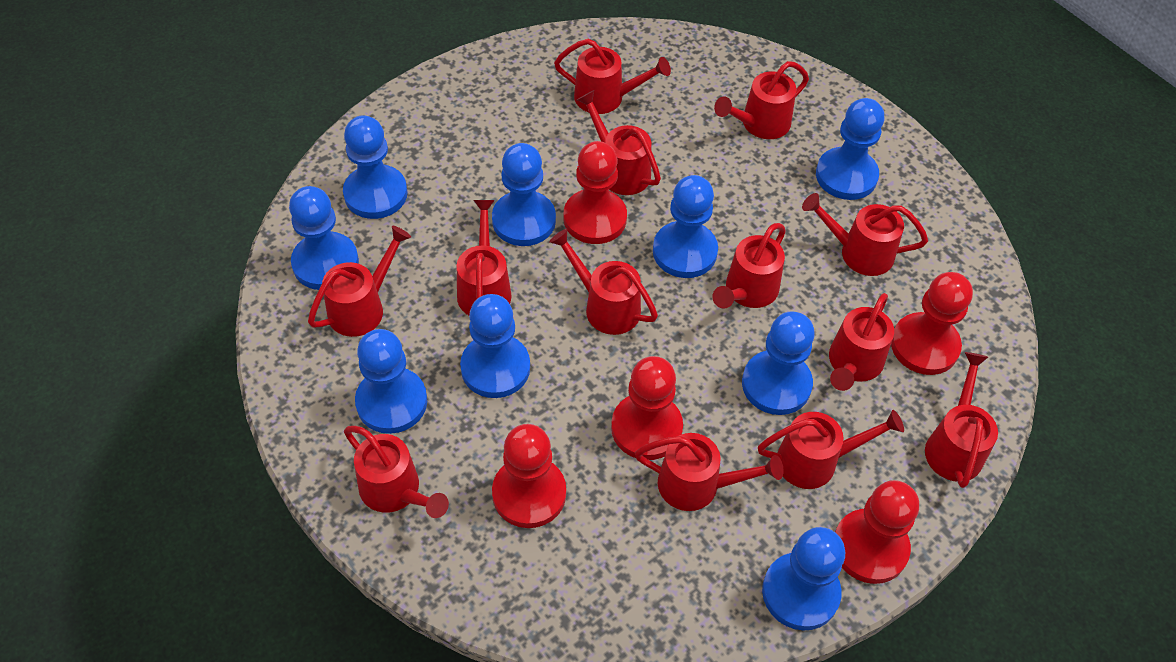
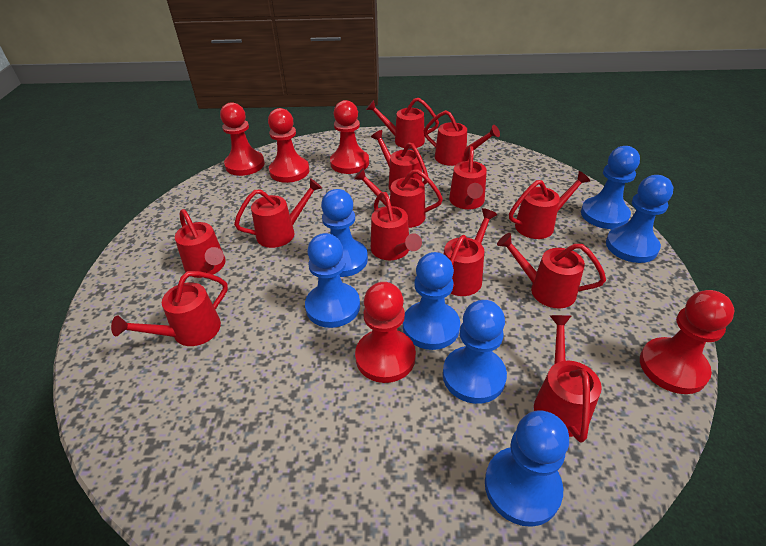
blue pawn: 9 -> 7

